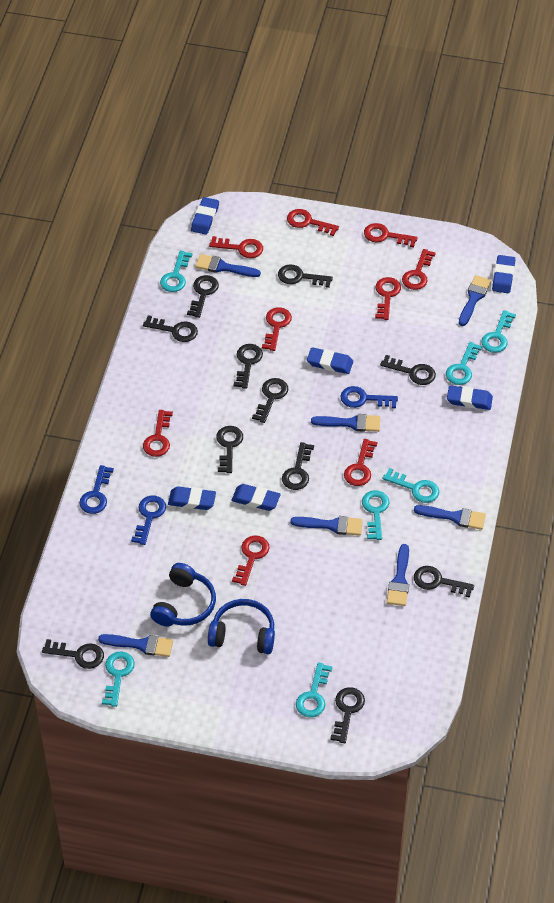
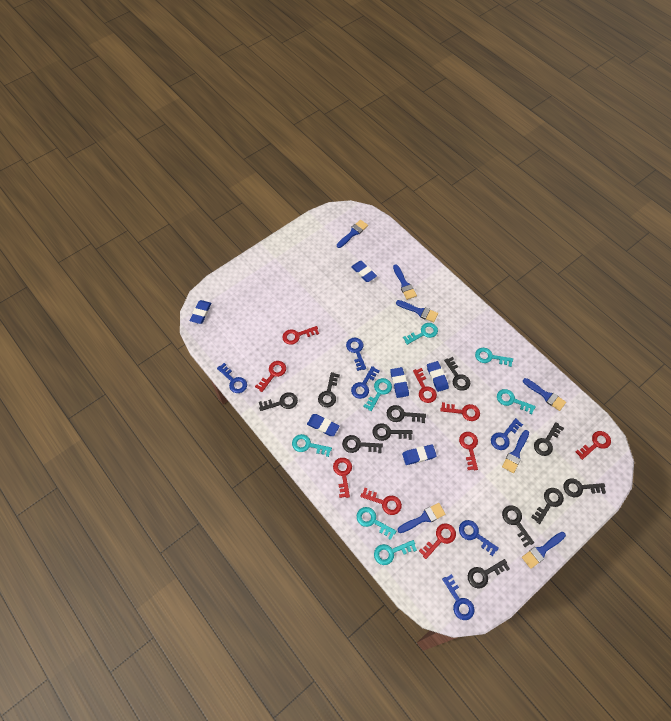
blue headphones: 2 -> 0
blue key: 3 -> 6

